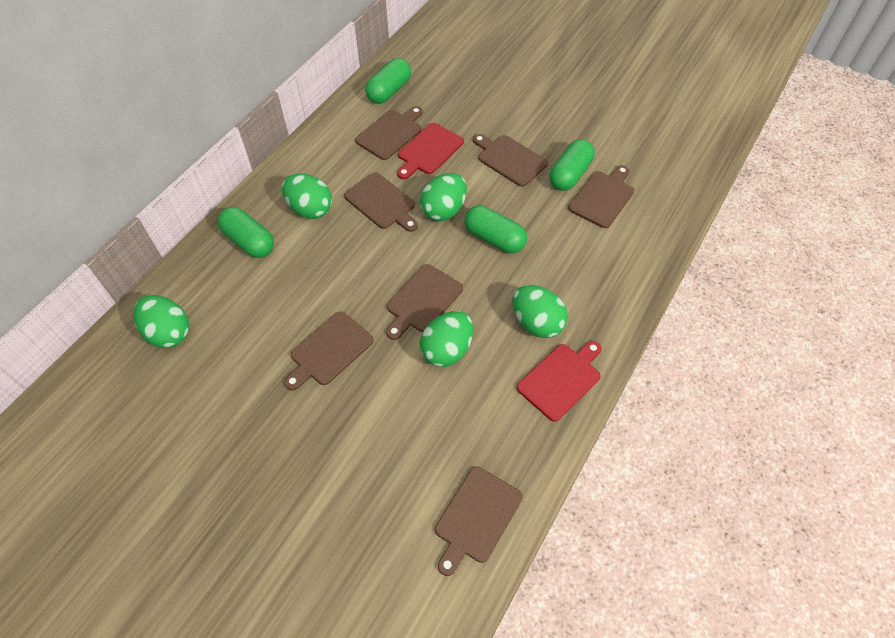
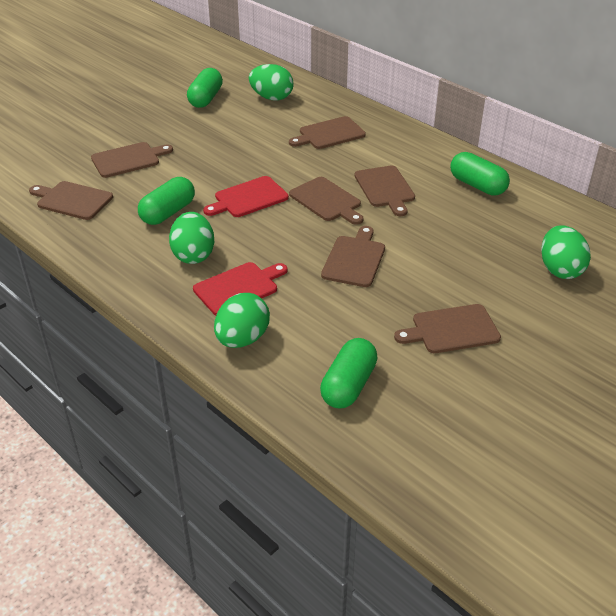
green egg: 5 -> 4

